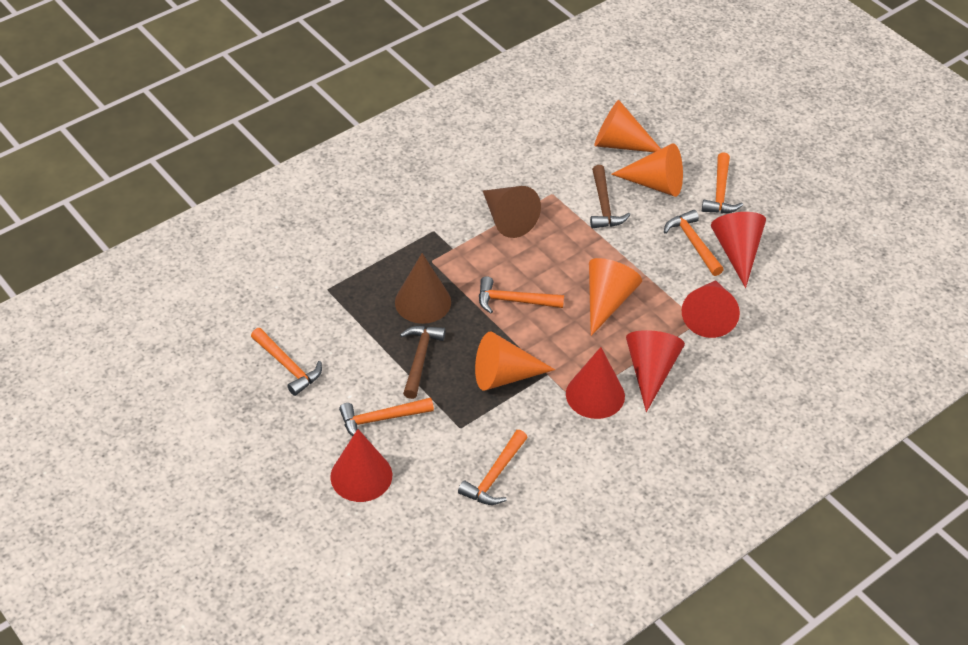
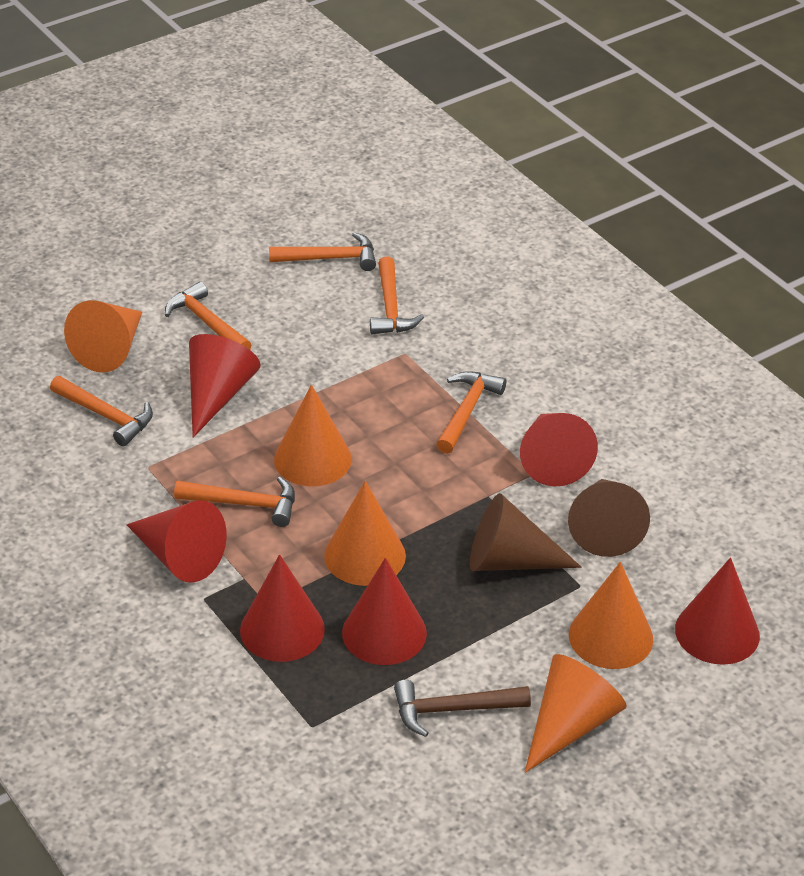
brown hammer: 2 -> 1
orange cone: 4 -> 5
red cone: 5 -> 6

